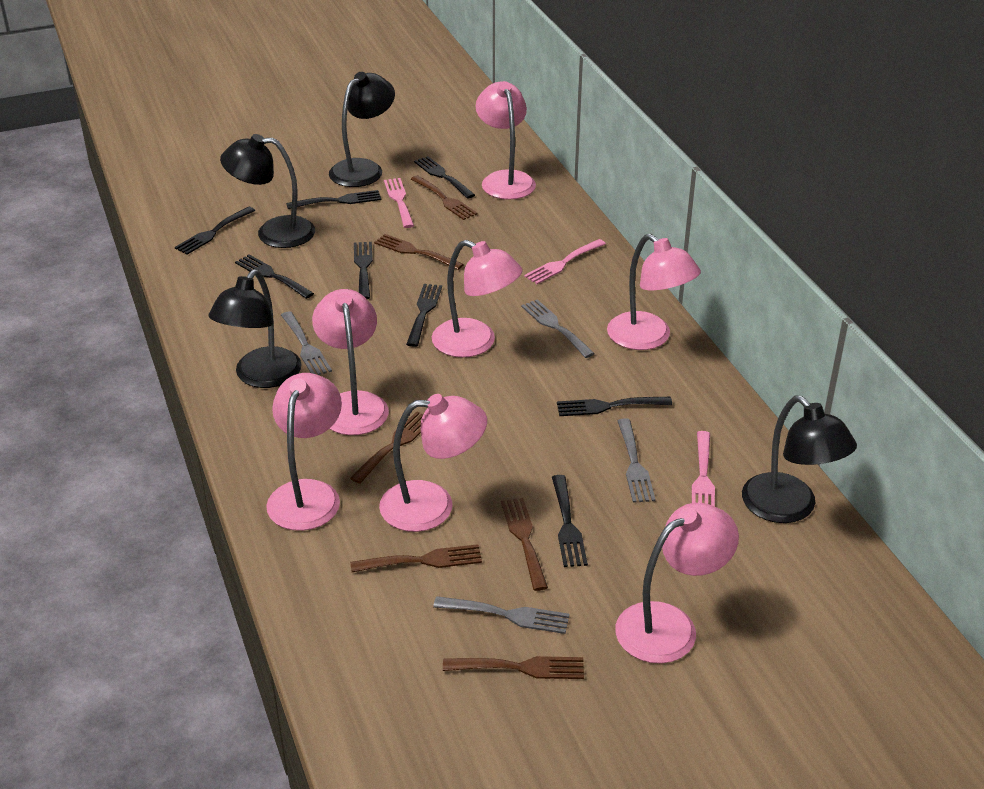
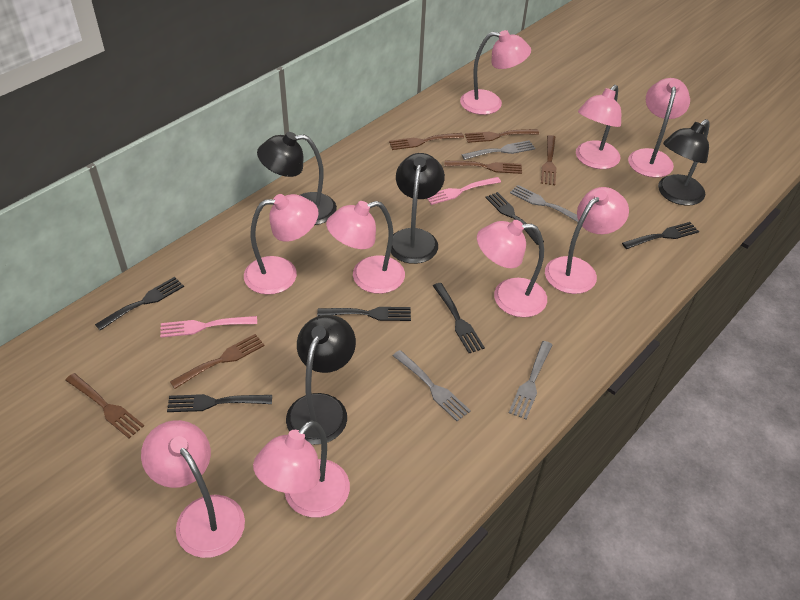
black fork: 8 -> 6
pink fork: 3 -> 2
pink lamp: 7 -> 9

